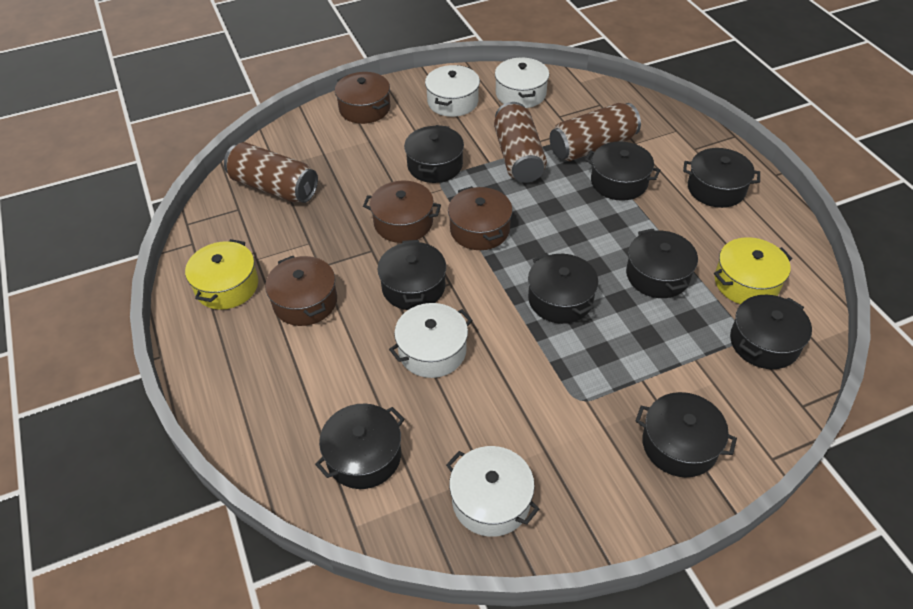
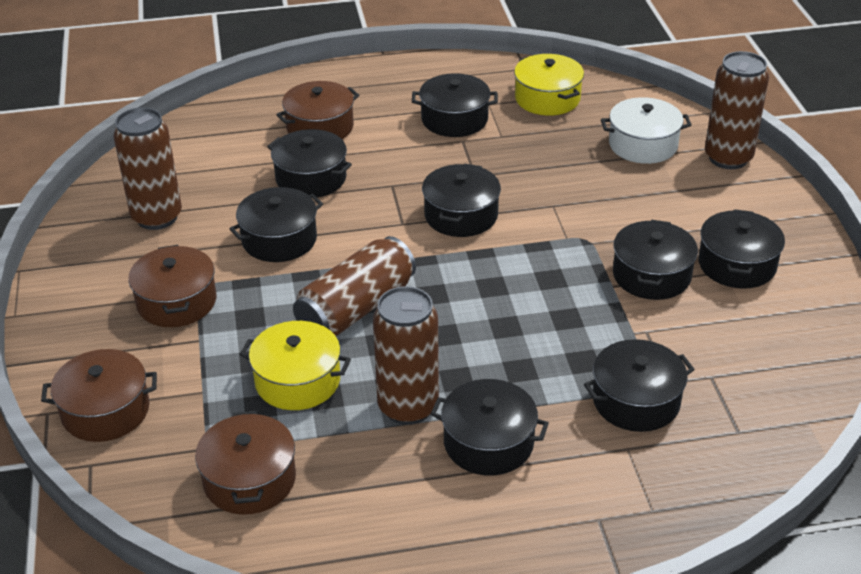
black pot: 9 -> 8
brown can: 3 -> 4
white pot: 4 -> 1

